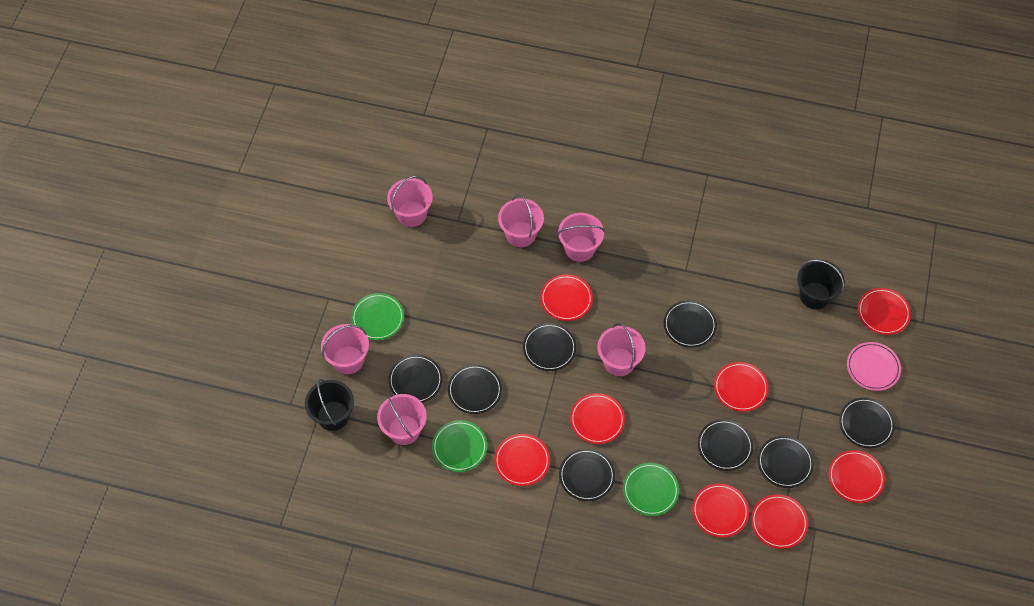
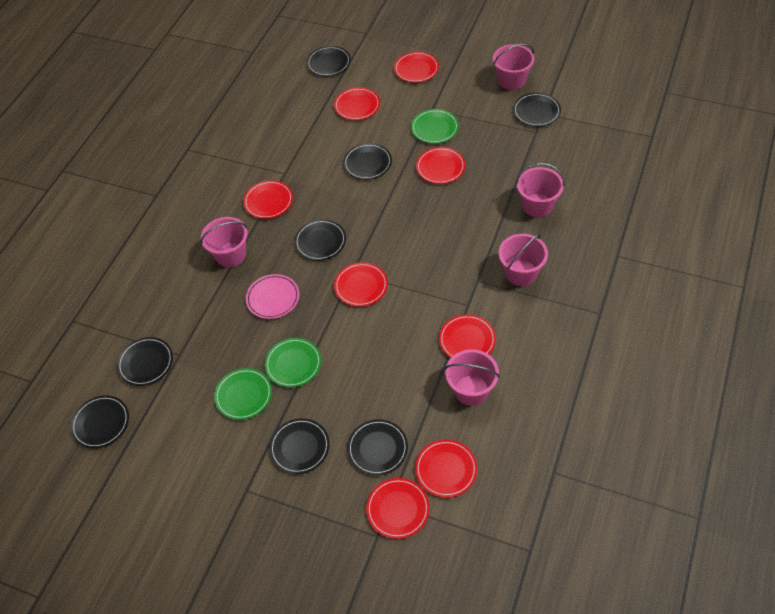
black bucket: 2 -> 0
pink bucket: 6 -> 5

